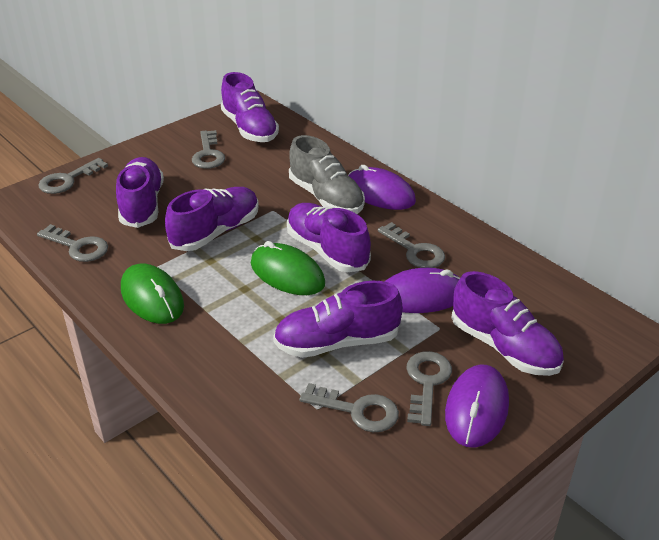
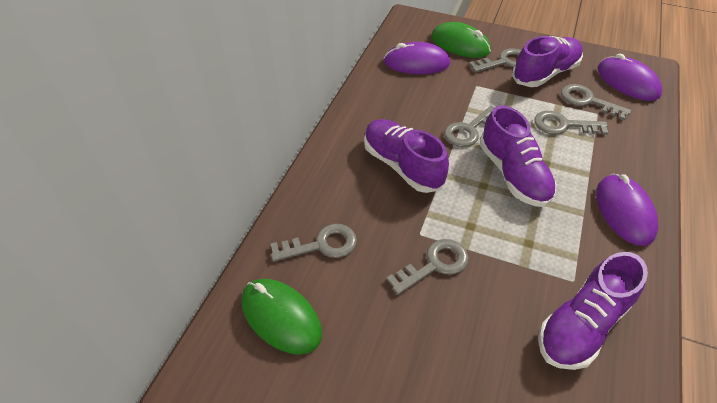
grey shoe: 1 -> 0
purple shoe: 6 -> 4

